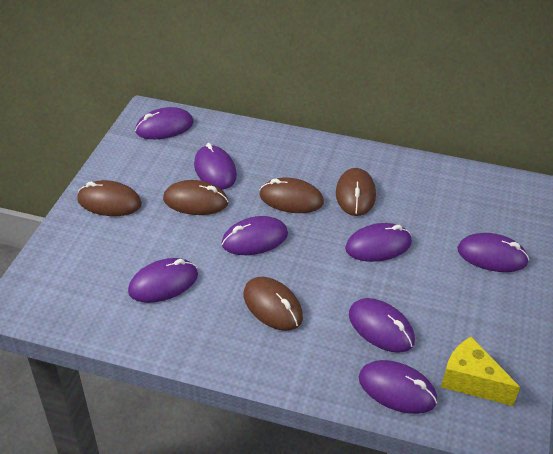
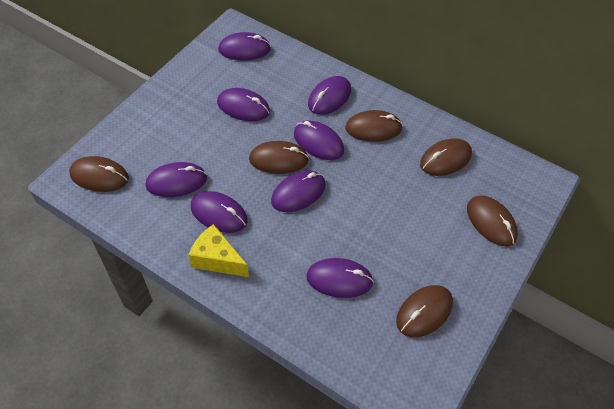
brown mouse: 5 -> 6

